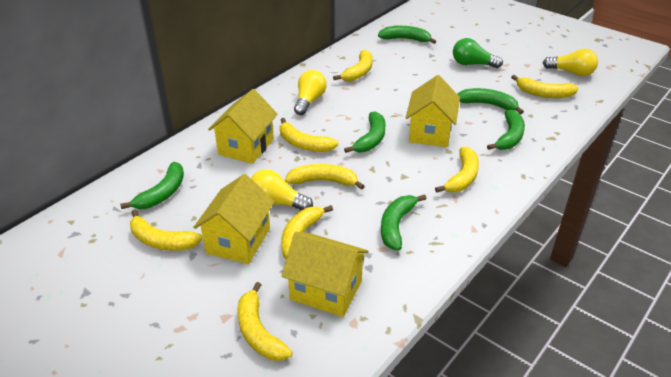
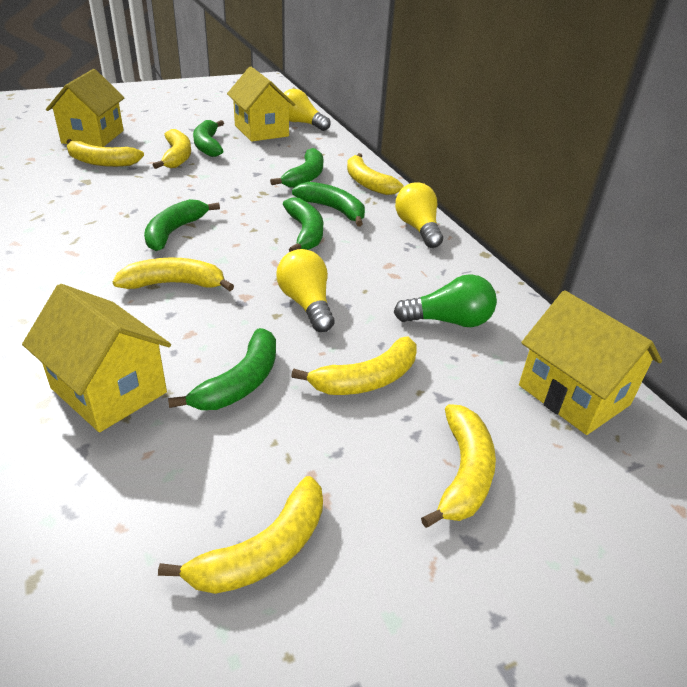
yellow banana: 8 -> 7

